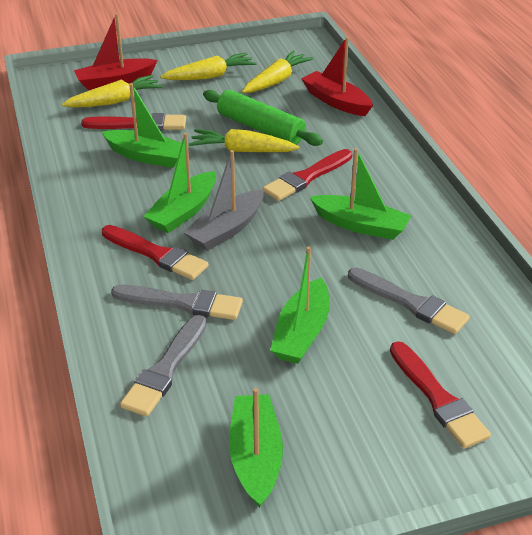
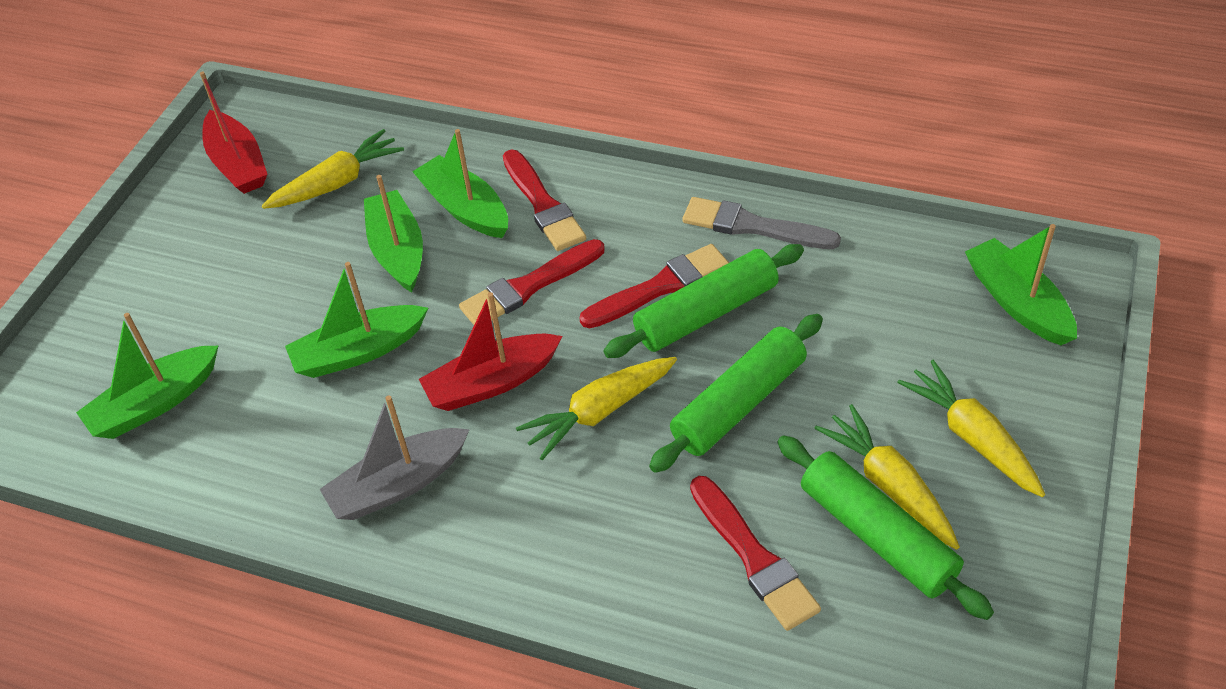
green rolling pin: 1 -> 3
grey brush: 3 -> 1

